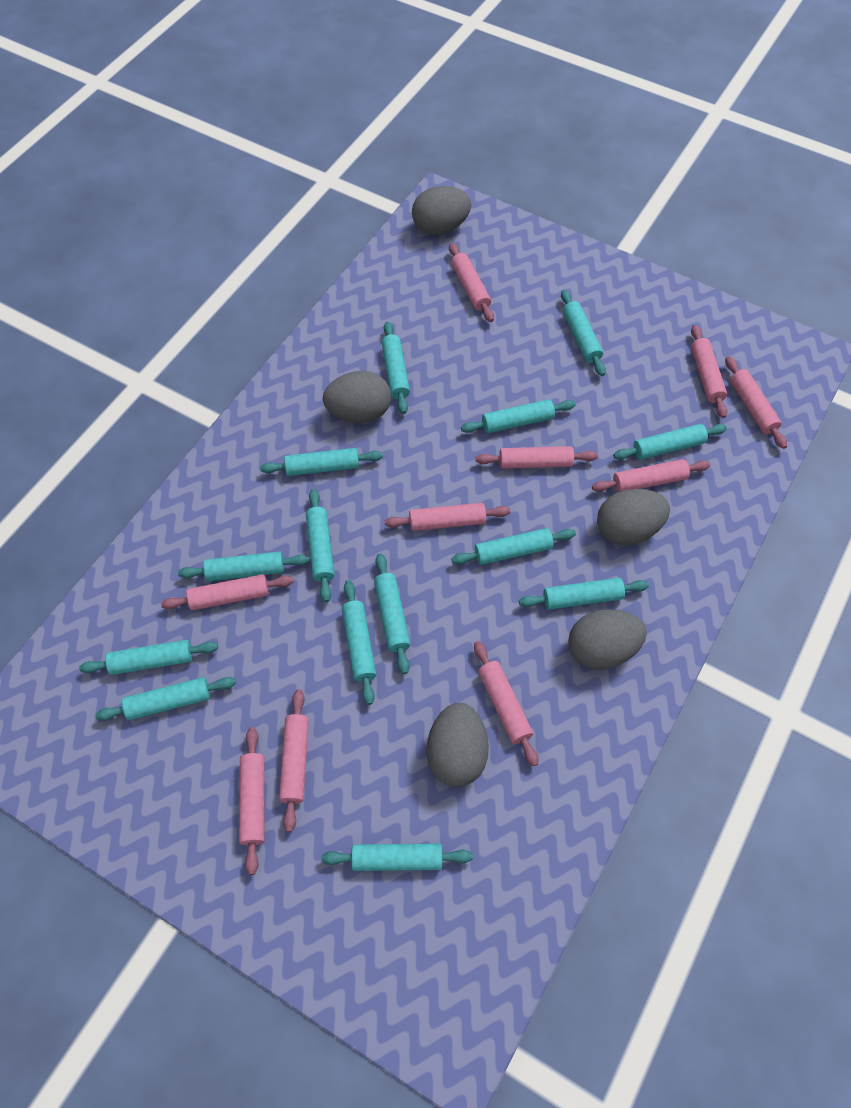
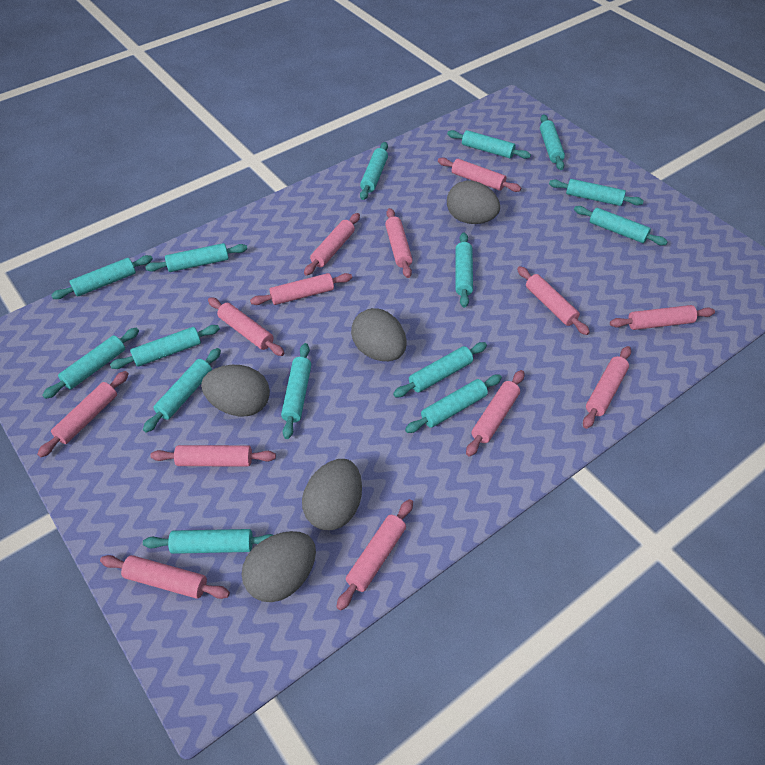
pink rolling pin: 10 -> 13
turquoise rolling pin: 14 -> 15

